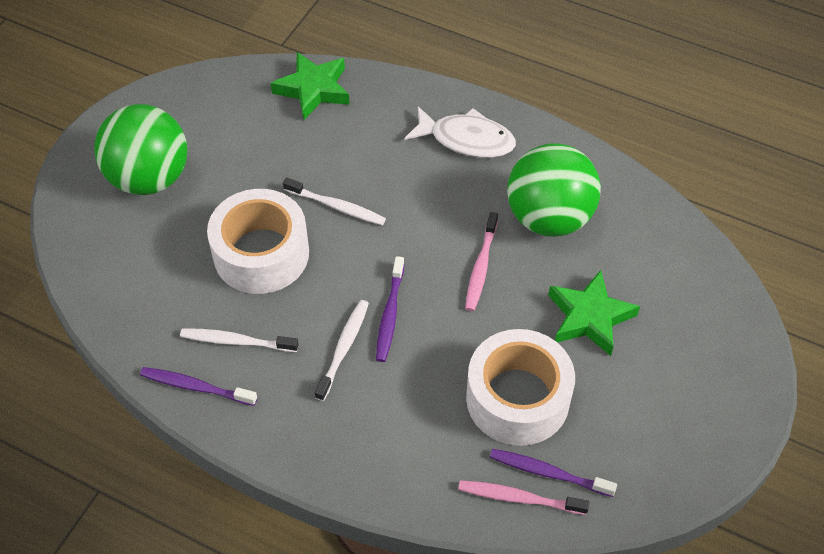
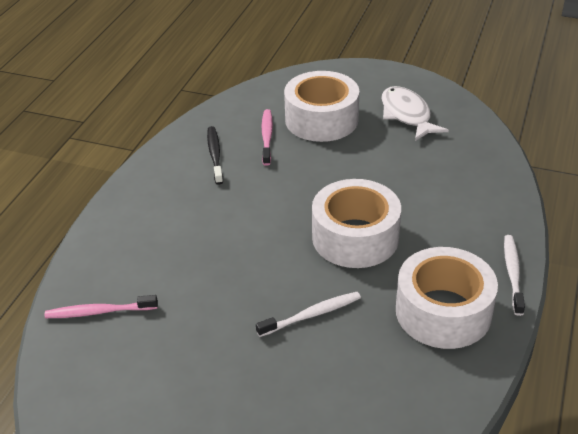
black toothbrush: 0 -> 1
green ball: 2 -> 0
green star: 2 -> 0
purple toothbrush: 3 -> 0
white tape: 2 -> 3
white toothbrush: 3 -> 2

